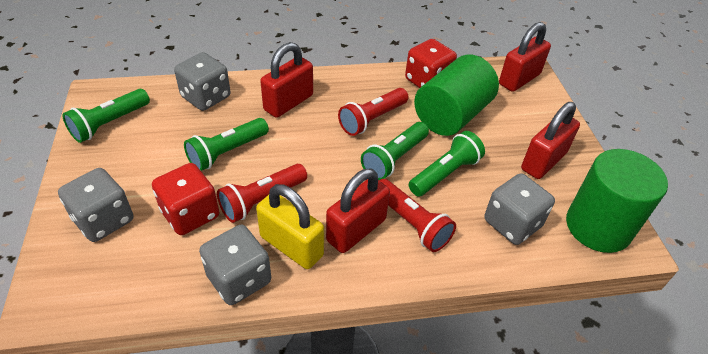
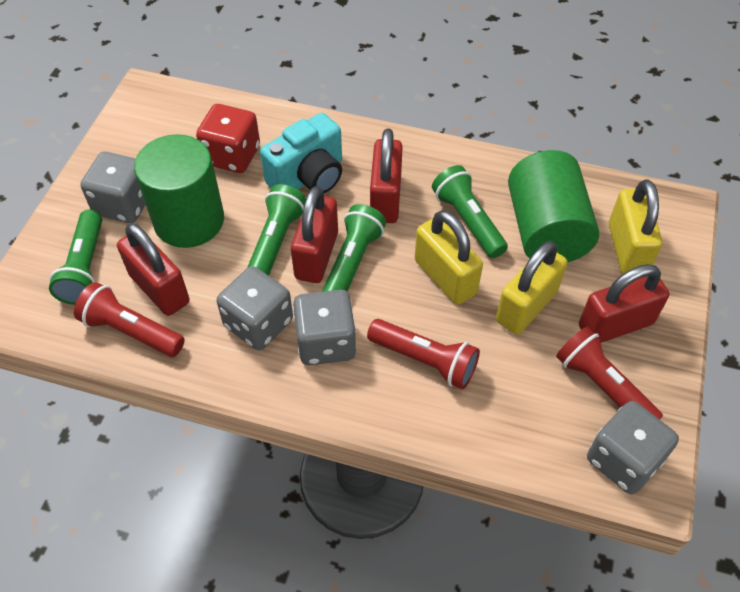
red dice: 2 -> 1
turquoise camera: 0 -> 1
yellow padlock: 1 -> 3

